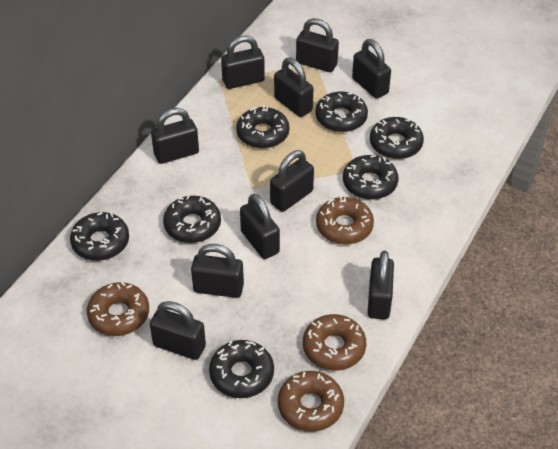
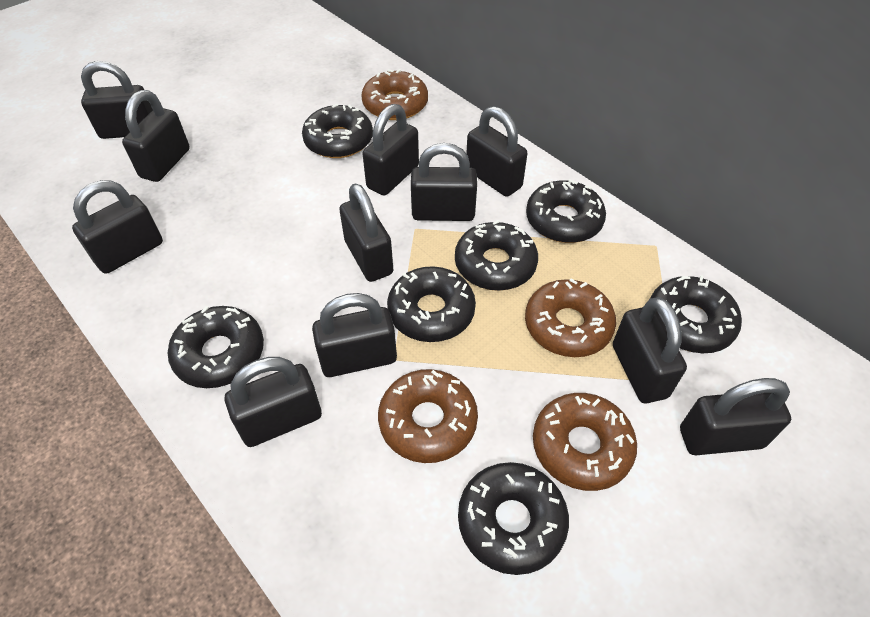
black padlock: 10 -> 11

